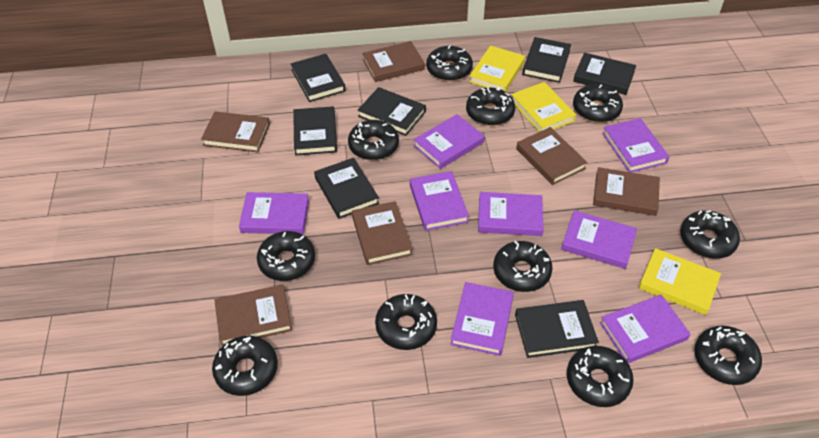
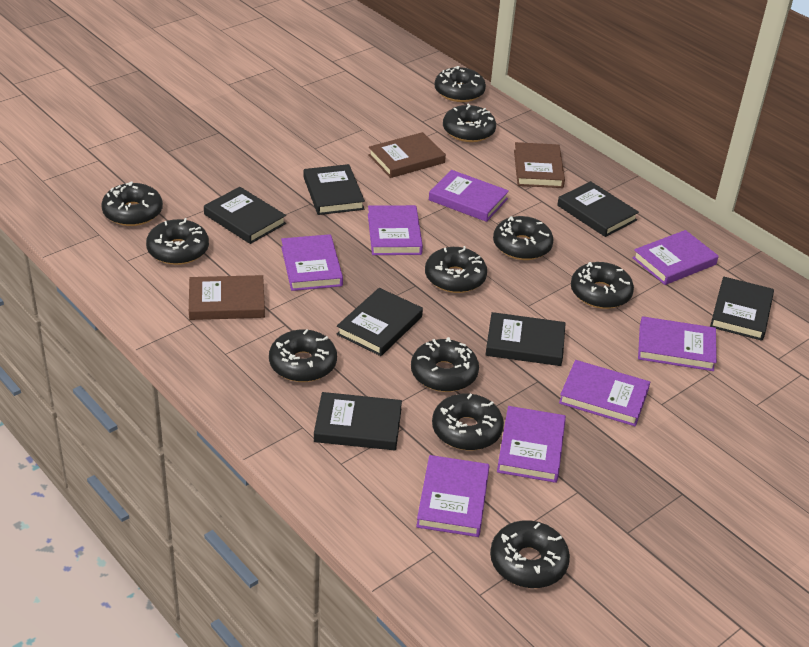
brown book: 6 -> 3
yellow book: 3 -> 0

